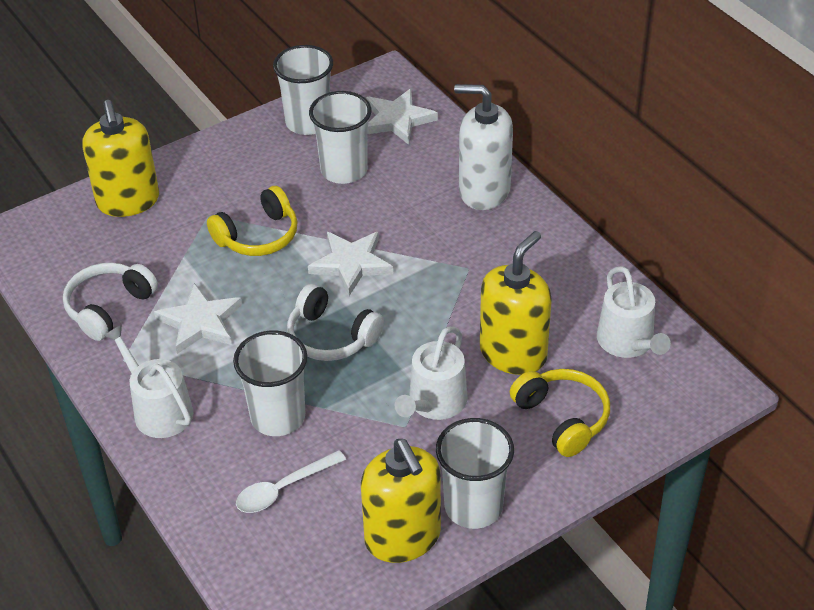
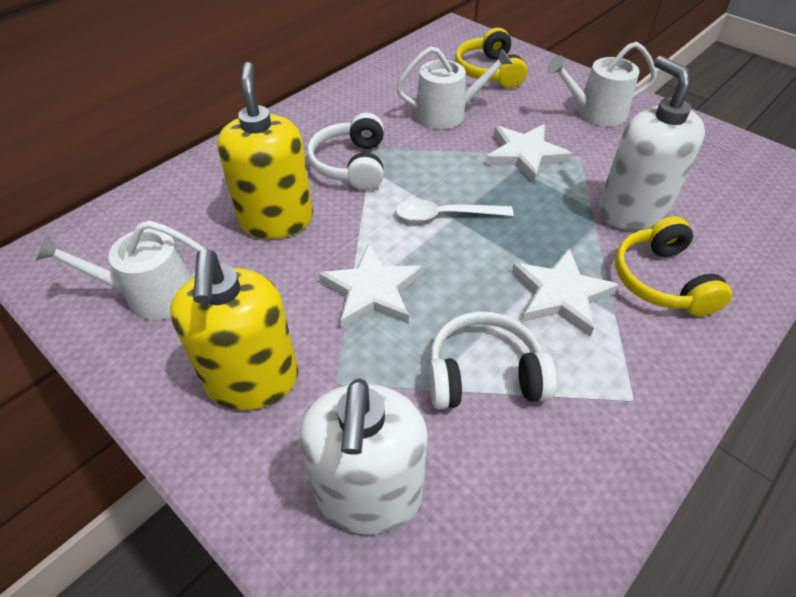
white cup: 4 -> 0
white soap dispenser: 1 -> 2
yellow soap dispenser: 3 -> 2

